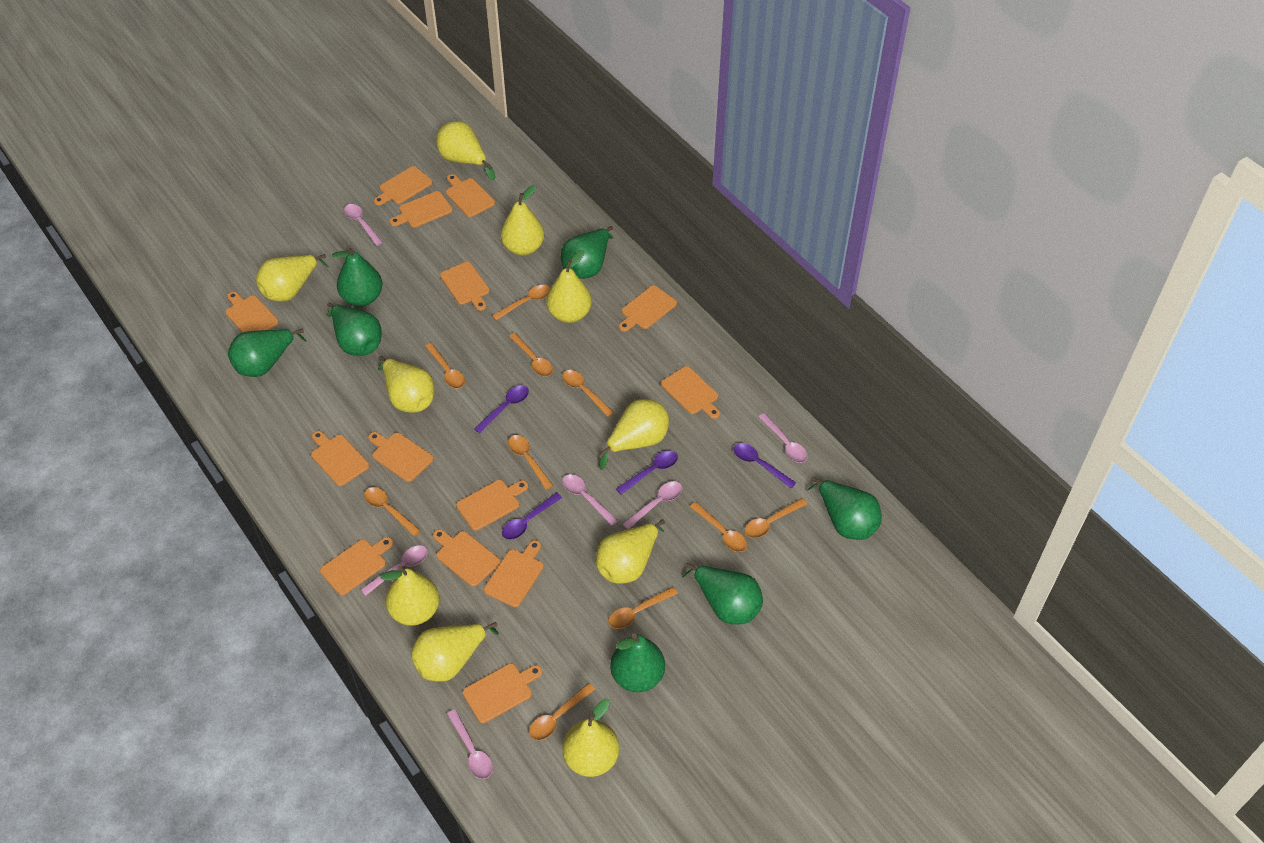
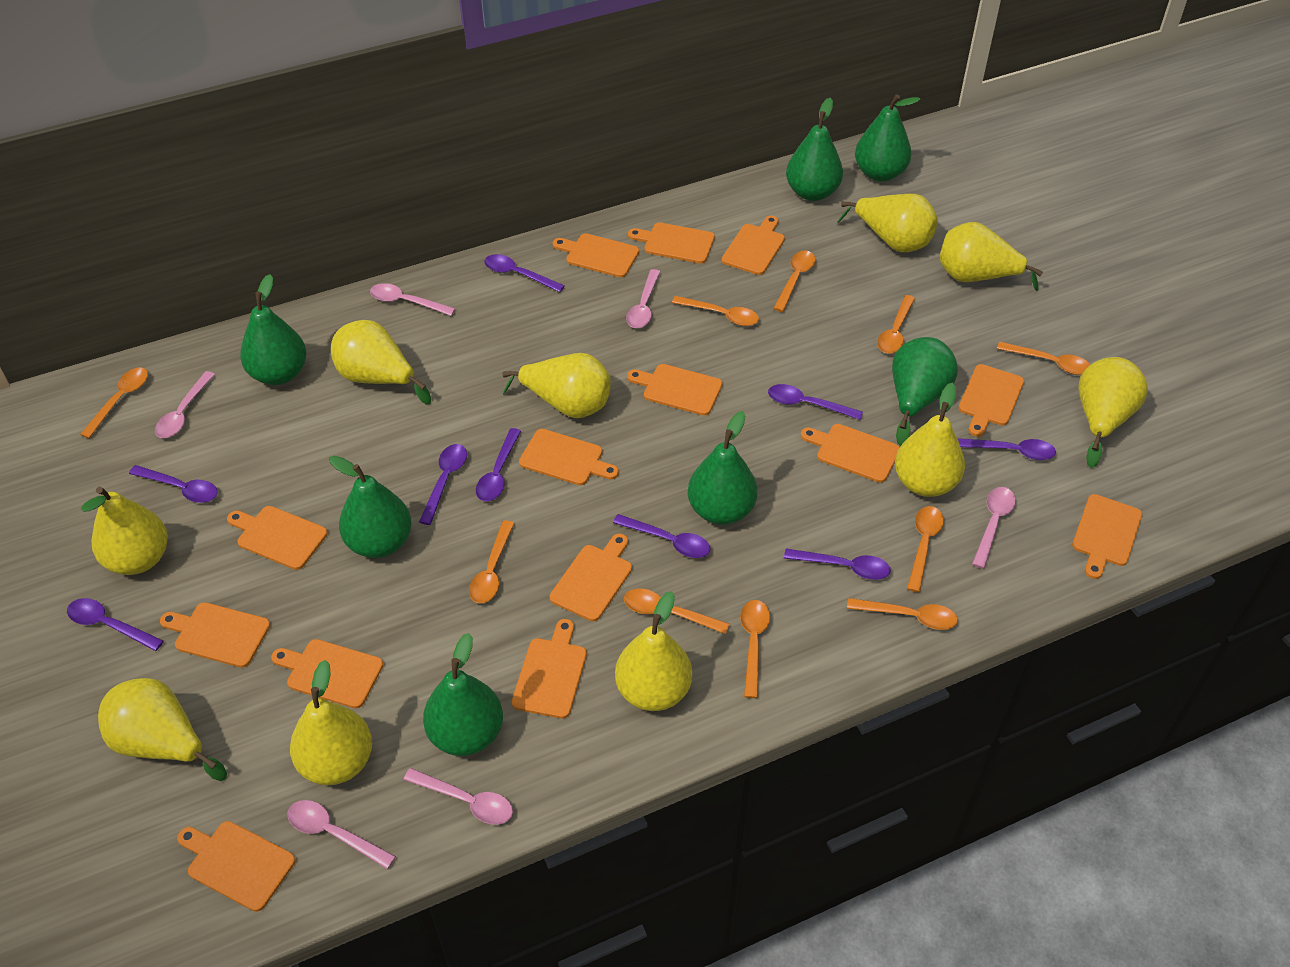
purple spoon: 4 -> 9

